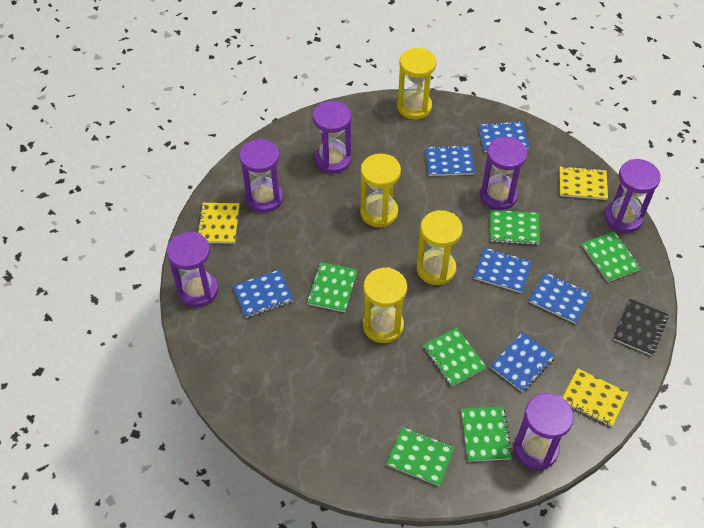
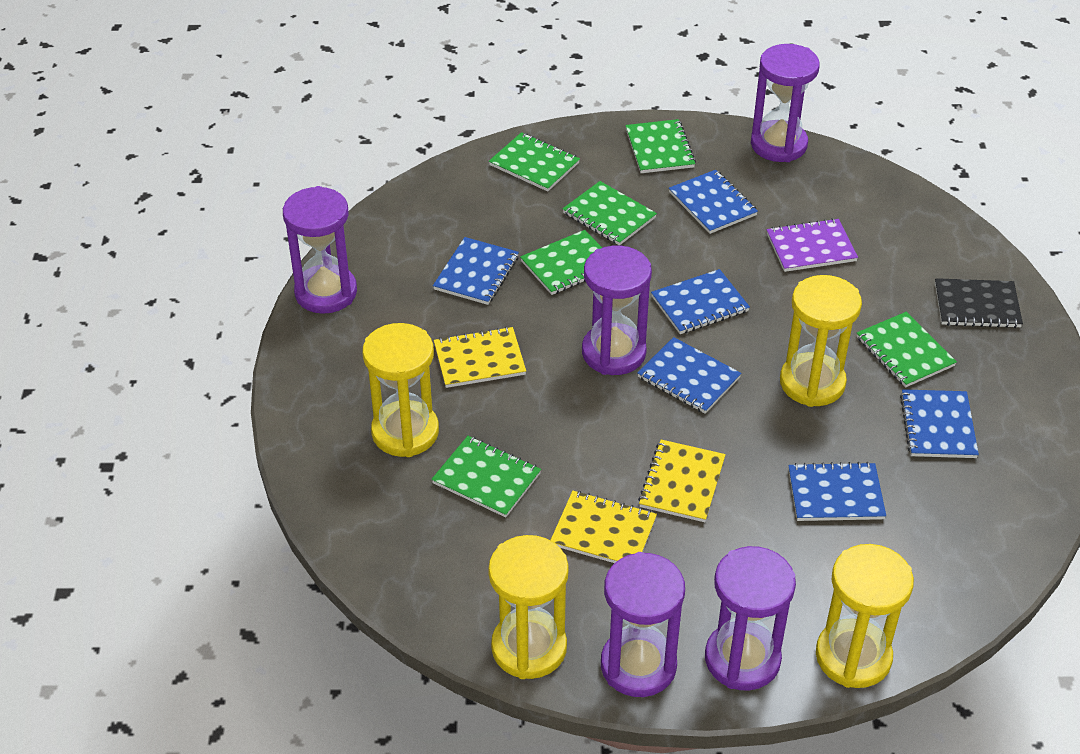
purple hourglass: 6 -> 5
purple notebook: 0 -> 1

